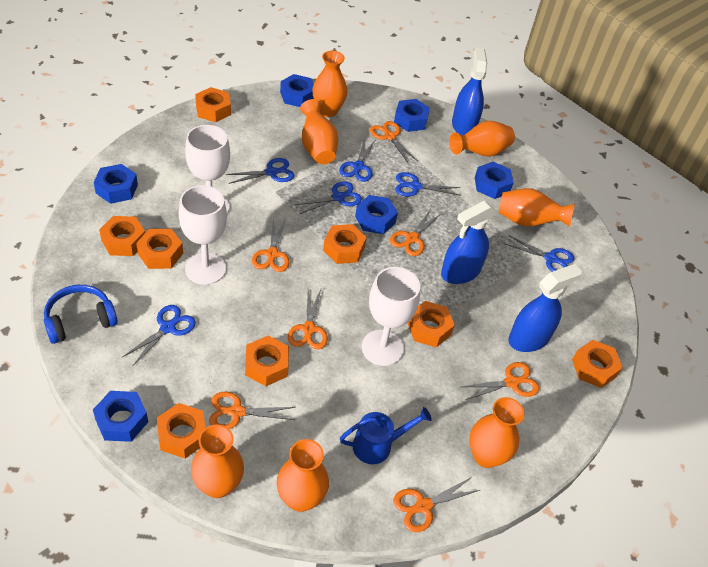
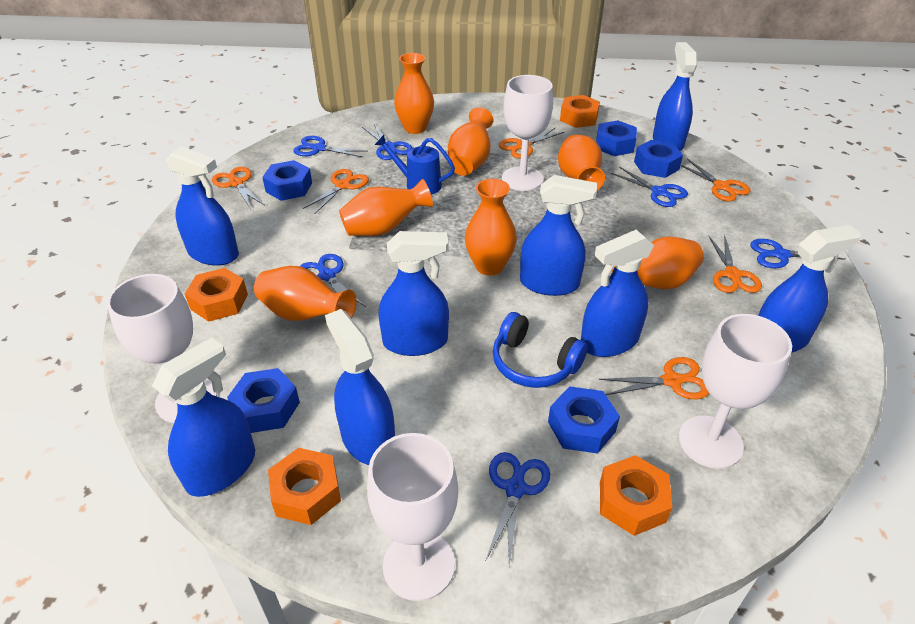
blue nut: 6 -> 5
blue spray bottle: 3 -> 8
orange nut: 8 -> 4
orange scissors: 7 -> 6
white goblet: 3 -> 4

